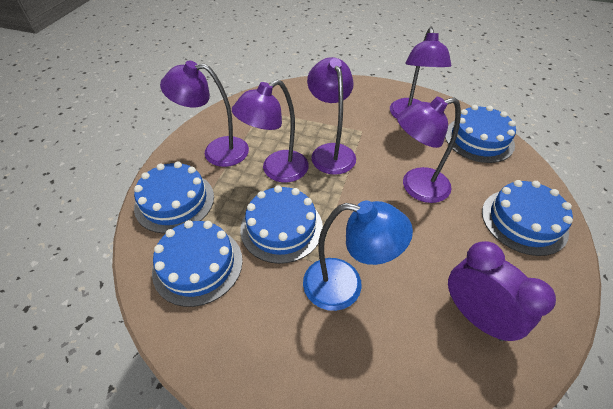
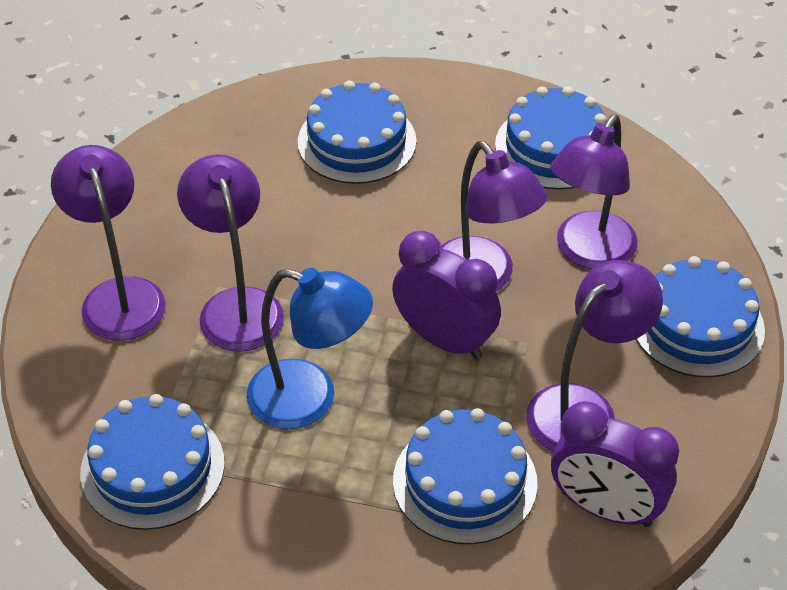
purple clock: 1 -> 2

